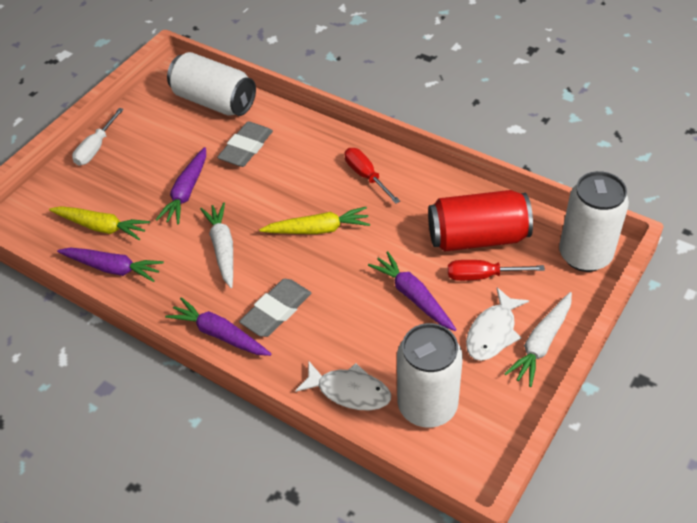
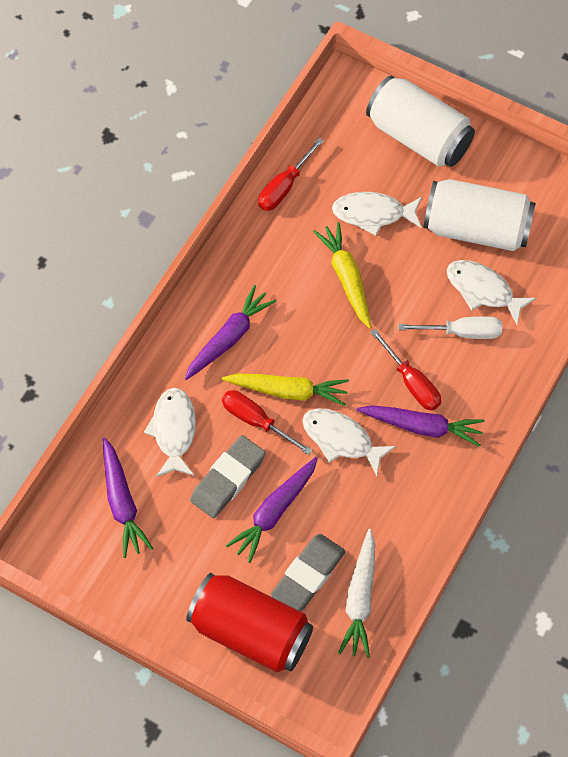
red screwdriver: 2 -> 3
white can: 3 -> 2
white carrot: 2 -> 1
white fish: 2 -> 4

